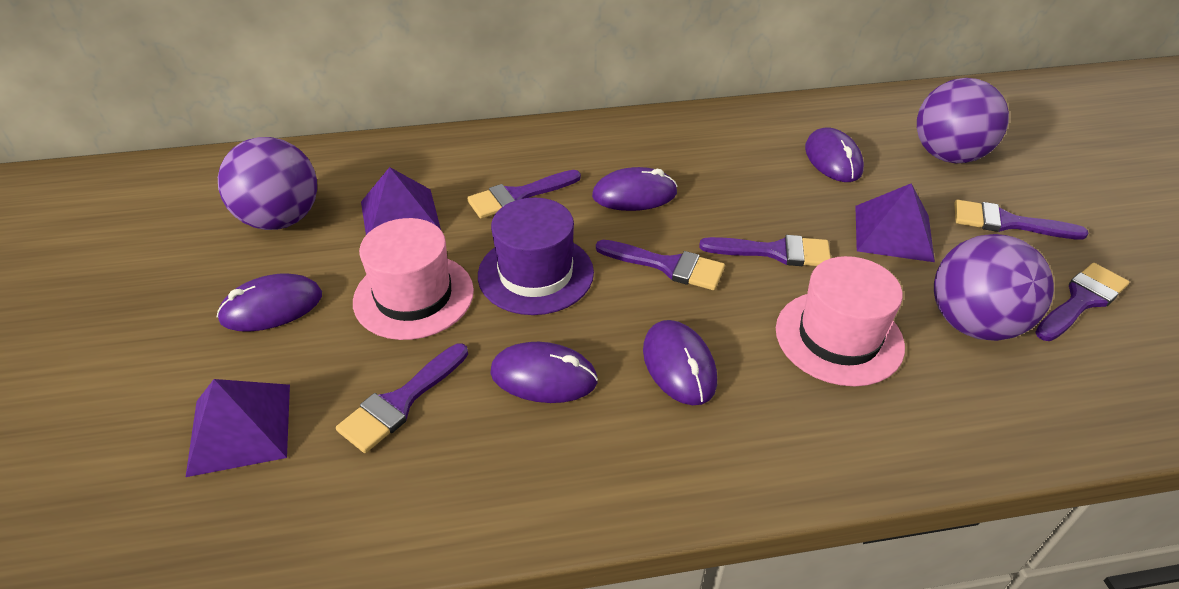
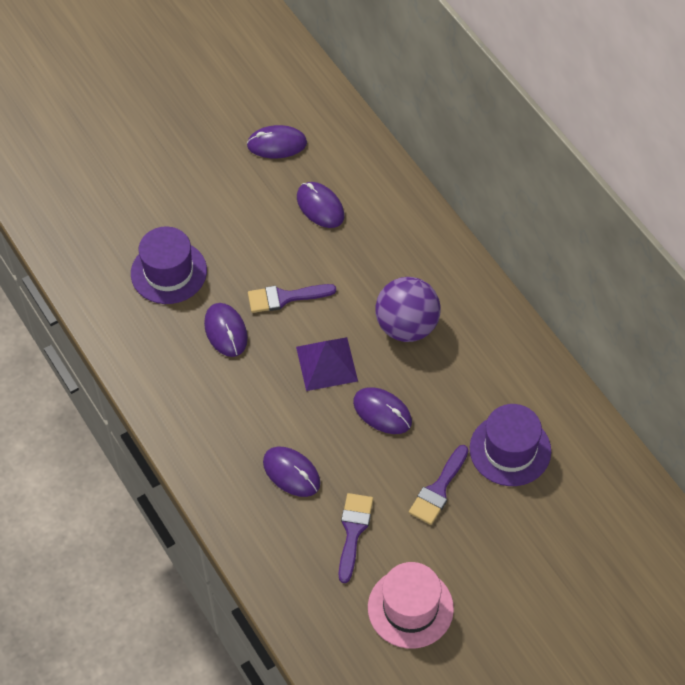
pink hat: 2 -> 1
purple ball: 3 -> 1
purple brush: 6 -> 3
purple hat: 1 -> 2
purple pyramid: 3 -> 1

